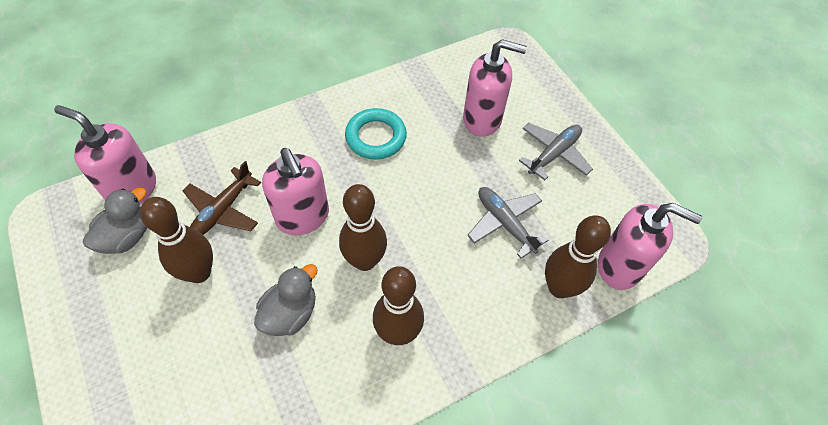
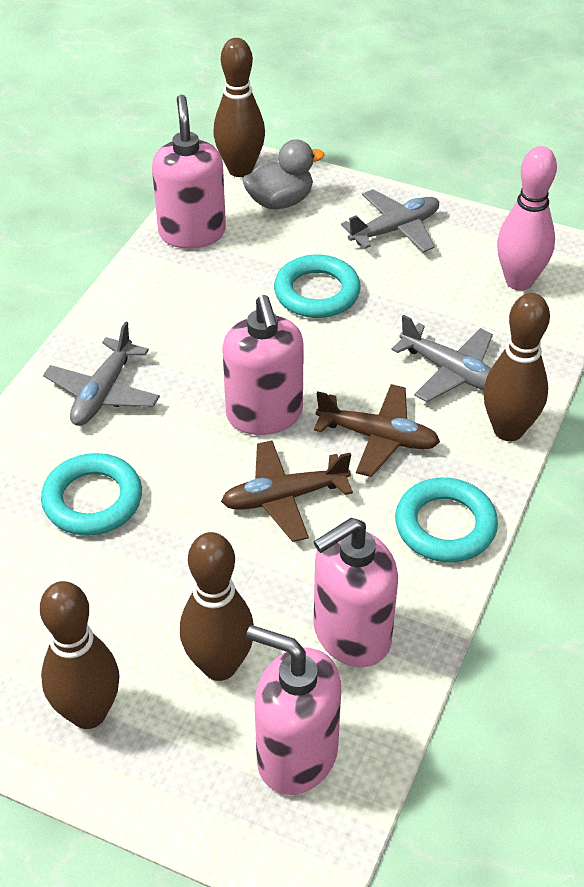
brown plane: 1 -> 2
grey duck: 2 -> 1
grey plane: 2 -> 3
pink bowling pin: 0 -> 1
turquoise ring: 1 -> 3

